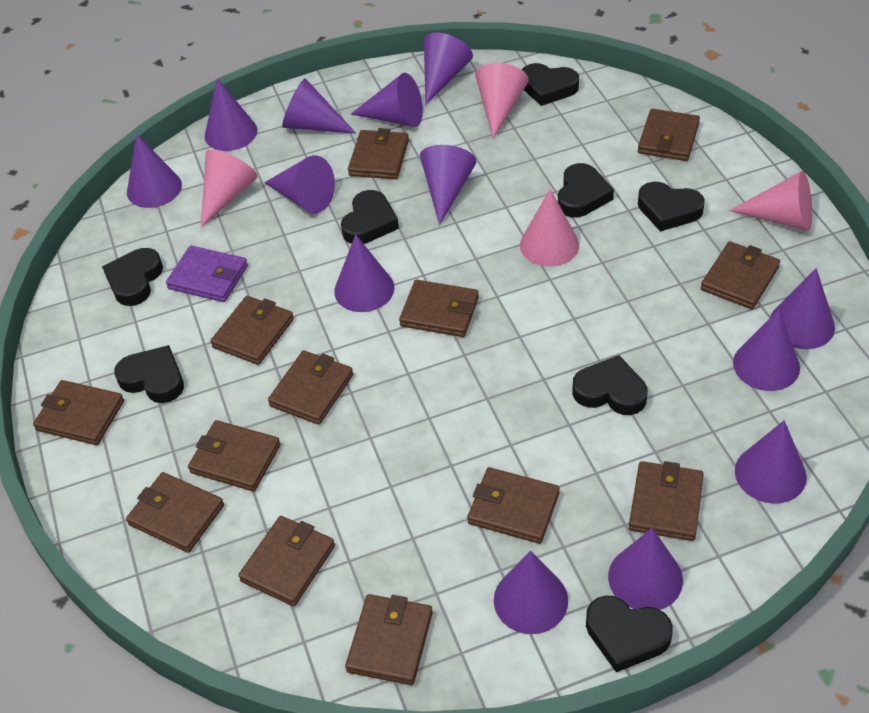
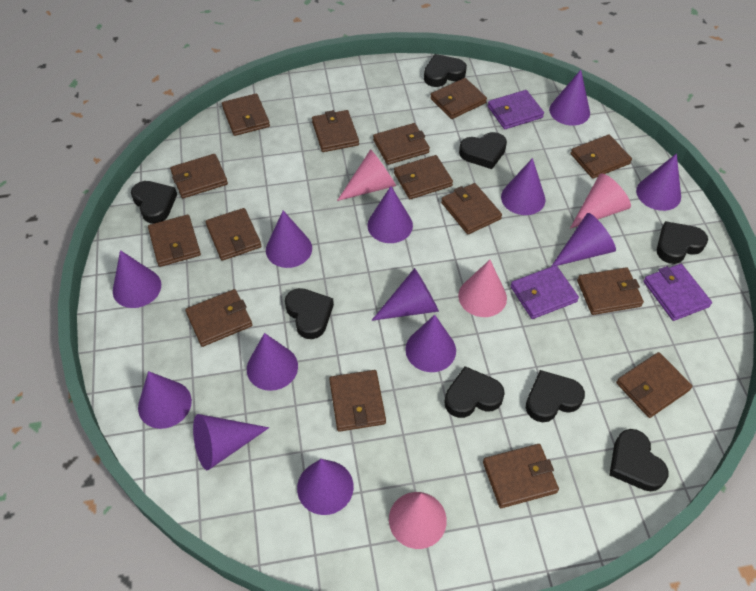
brown wallet: 13 -> 15
purple wallet: 1 -> 3

